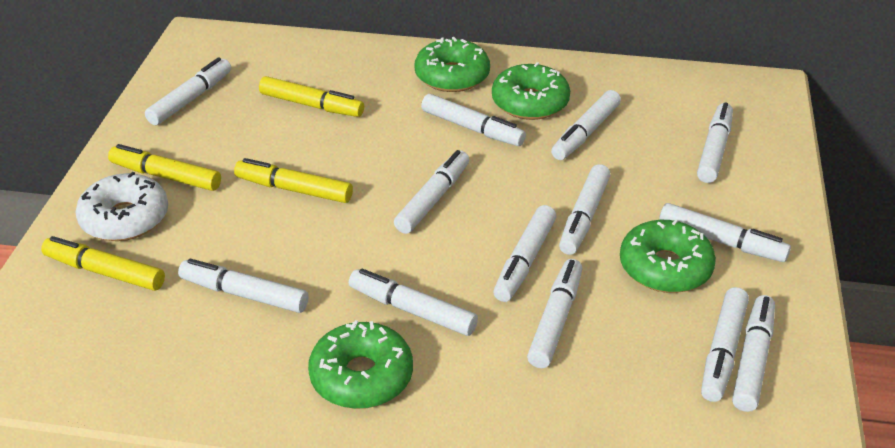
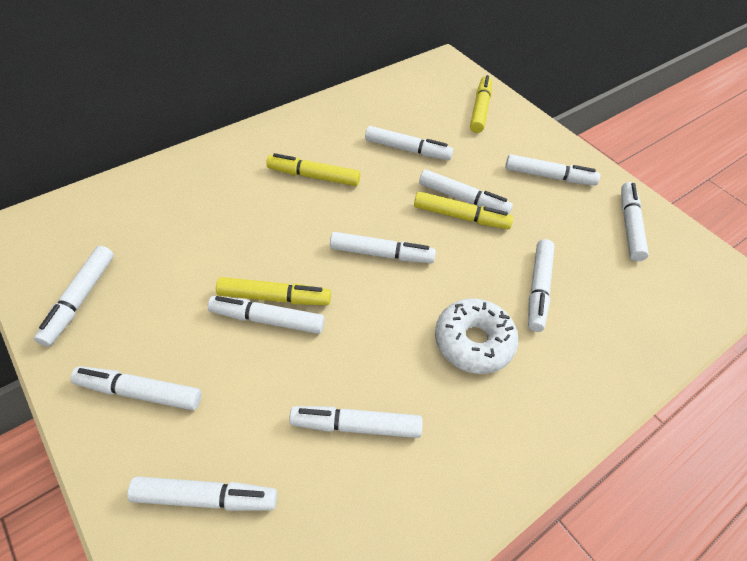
green donut: 4 -> 0
white marker: 13 -> 11

